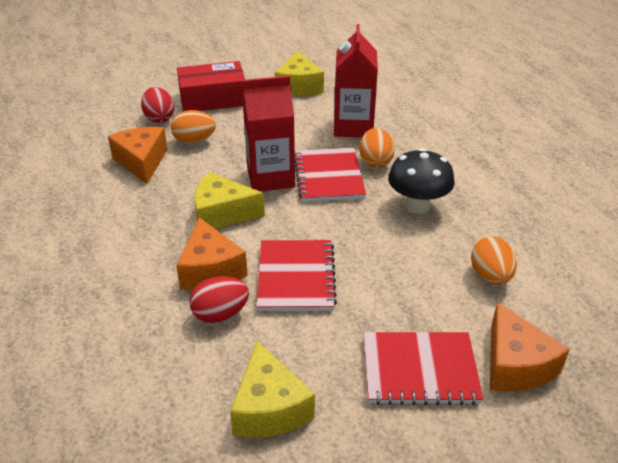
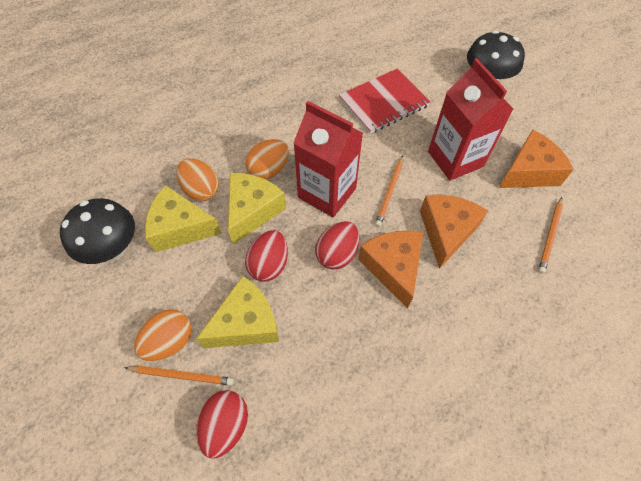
black mushroom: 1 -> 2
orange pencil: 0 -> 3
red box: 1 -> 0
red egg: 2 -> 3
red notebook: 3 -> 1

